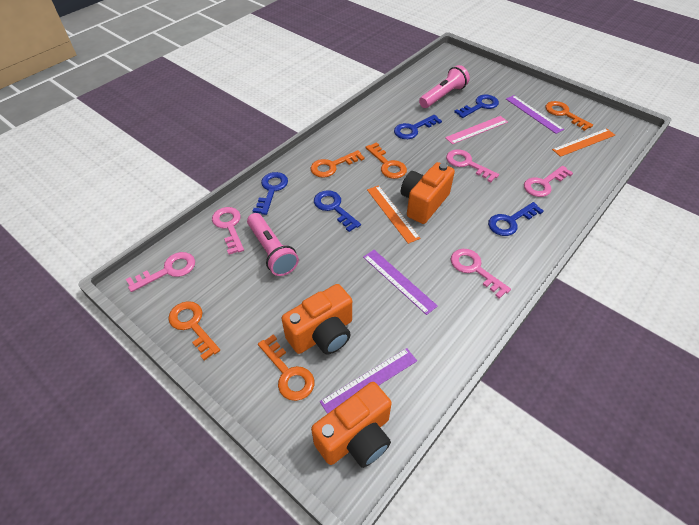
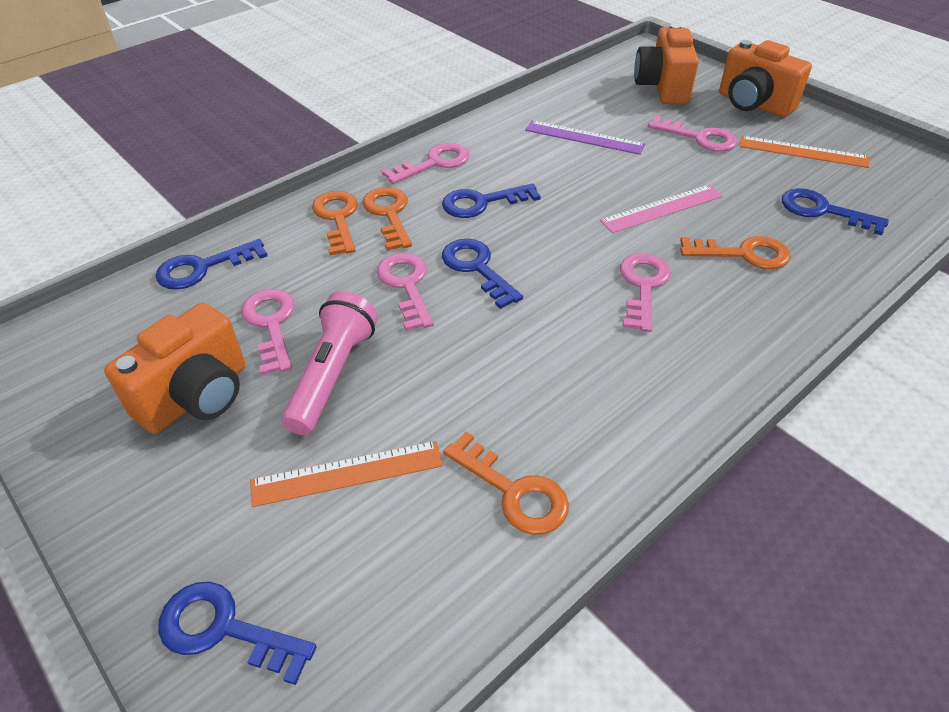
orange key: 5 -> 4
pink flashlight: 2 -> 1
purple ruler: 3 -> 1

